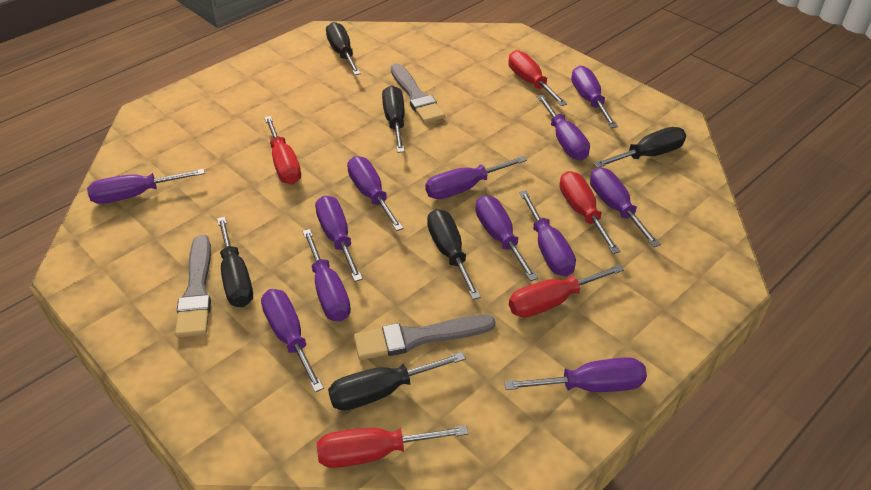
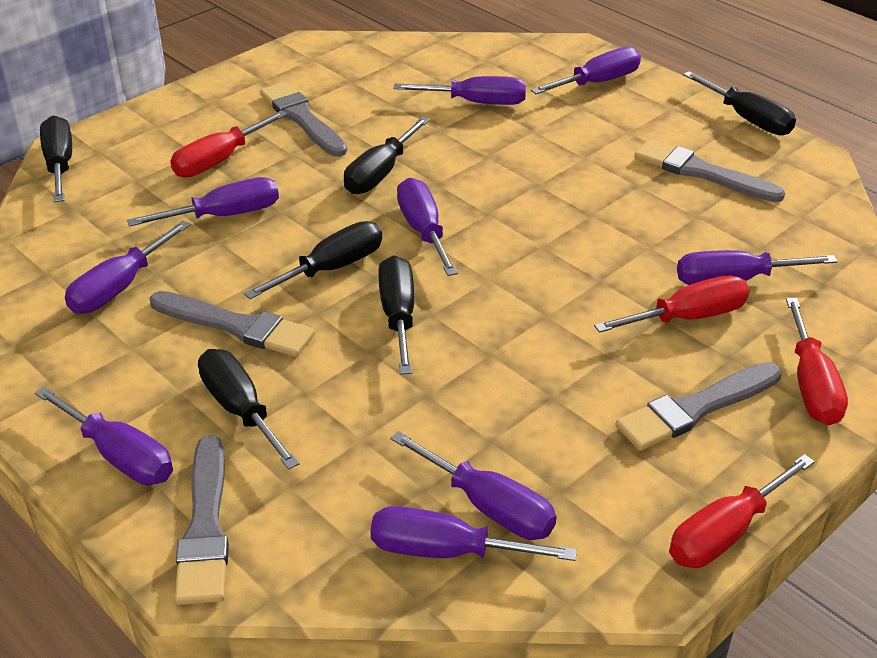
grey brush: 3 -> 5
purple screwdriver: 12 -> 9
red screwdriver: 5 -> 4

